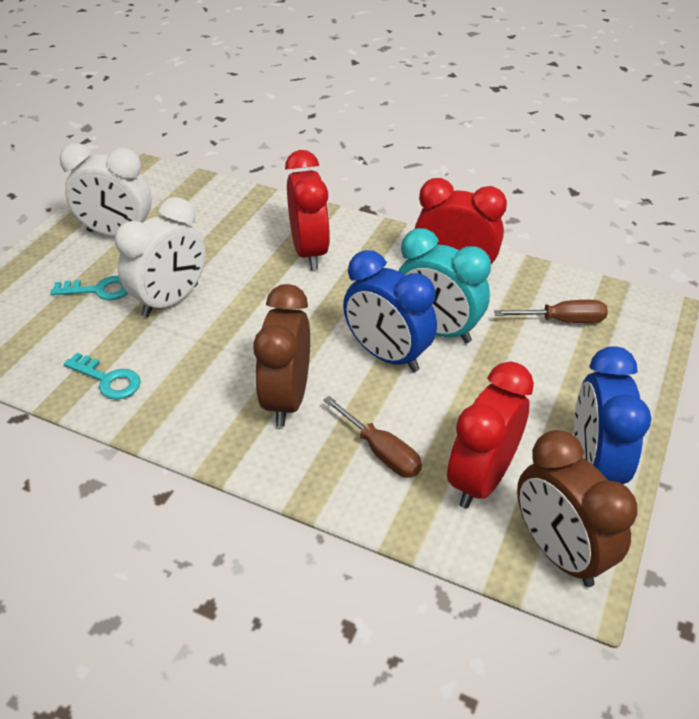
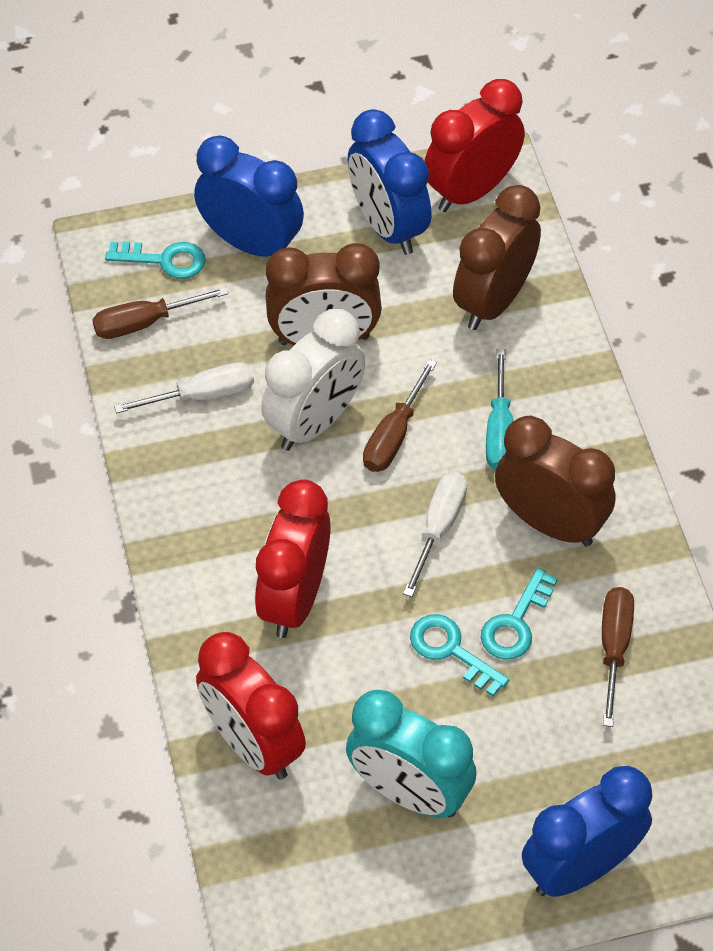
blue clock: 2 -> 3
brown clock: 2 -> 3
brown screwdriver: 2 -> 3
turquoise key: 2 -> 3
turquoise screwdriver: 0 -> 1
white clock: 2 -> 1
white screwdriver: 0 -> 2

